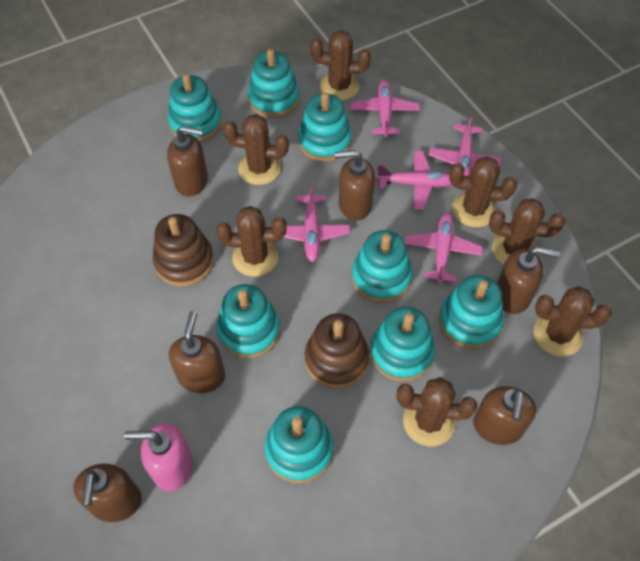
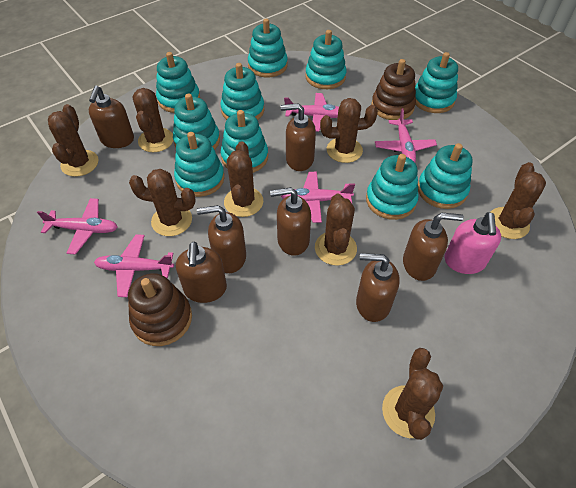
brown cactus: 7 -> 8
brown soap dispenser: 6 -> 7
turquoise stacking toy: 8 -> 10

